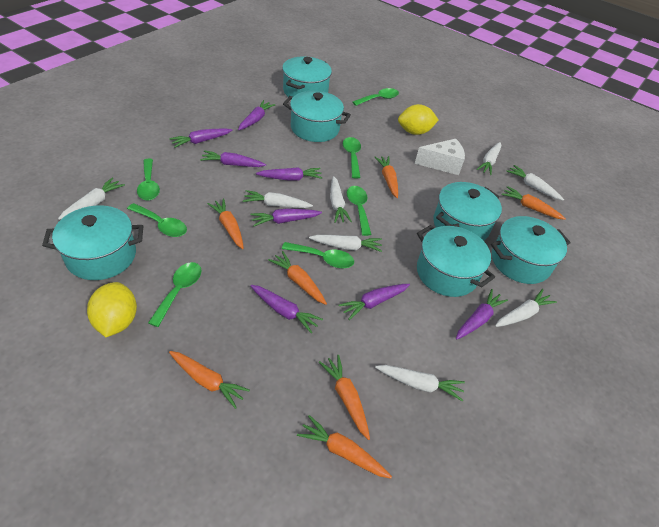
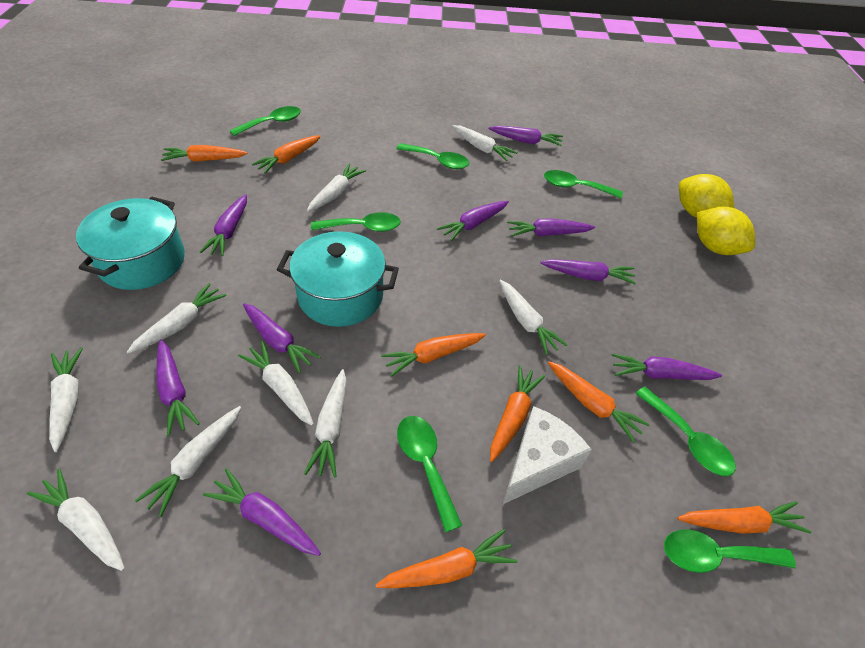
purple carrot: 8 -> 9
turquoise pot: 6 -> 2
white carrot: 8 -> 9

